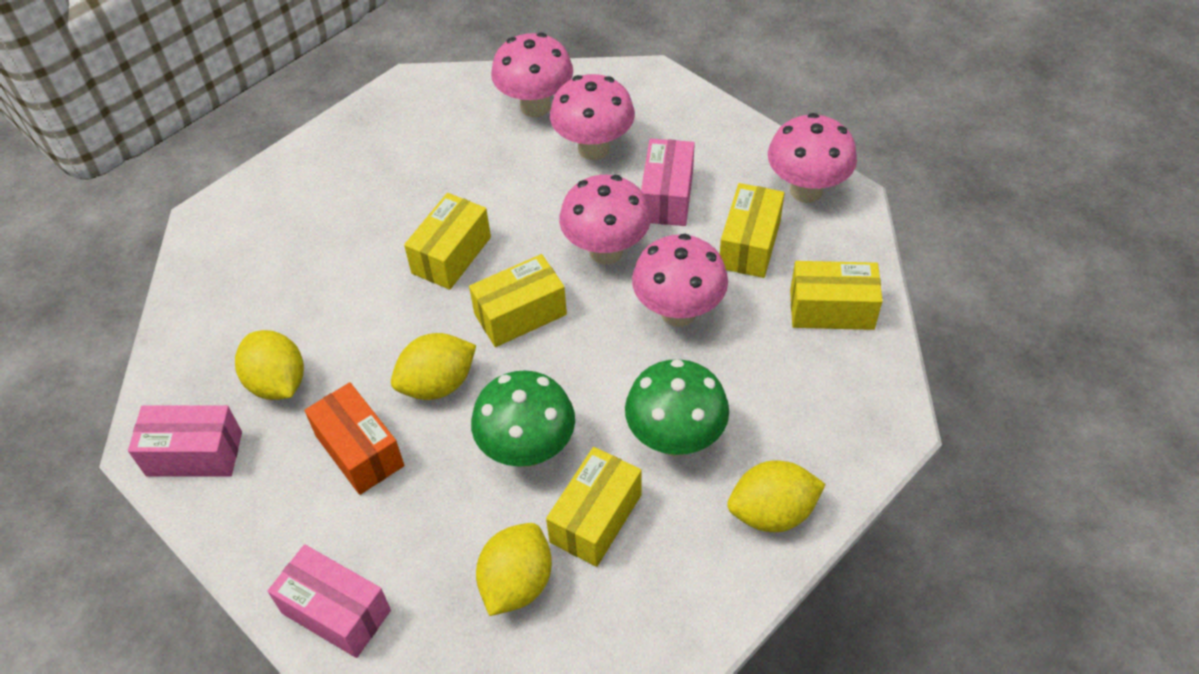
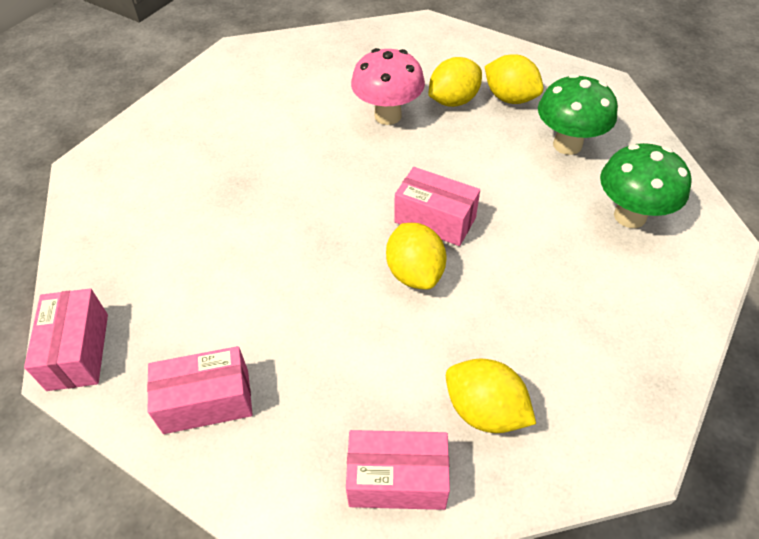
orange box: 1 -> 0
pink box: 3 -> 4
pink mushroom: 5 -> 1
yellow box: 5 -> 0

